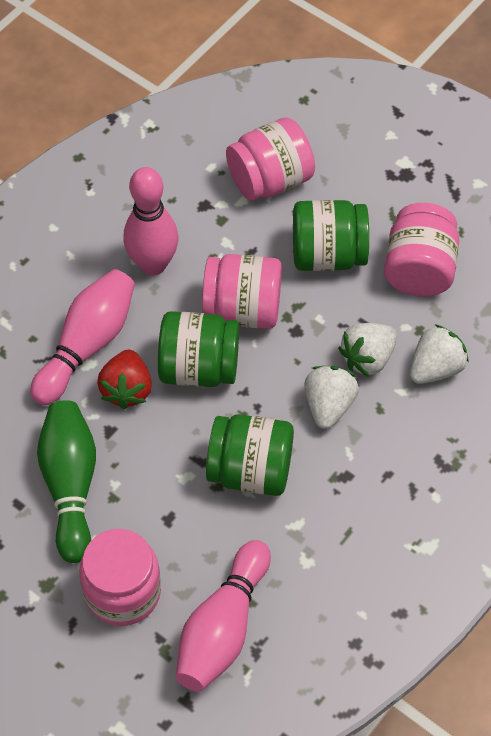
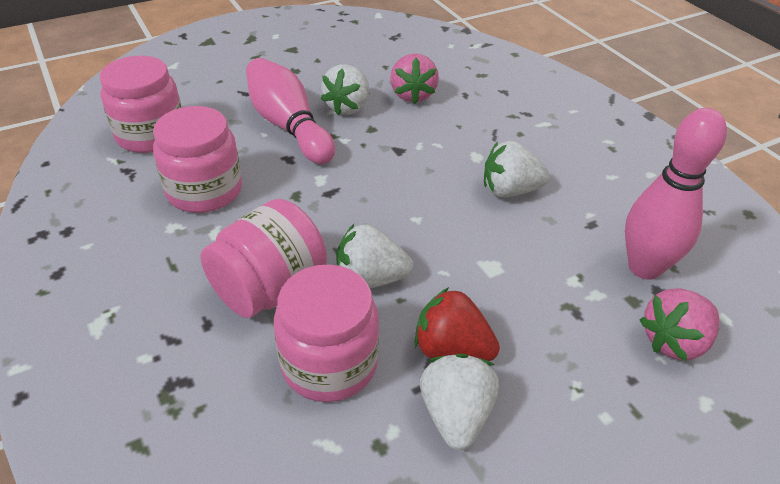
green bowling pin: 1 -> 0
green jar: 3 -> 0
pink bowling pin: 3 -> 2
pink strawberry: 0 -> 2
white strawberry: 3 -> 4

